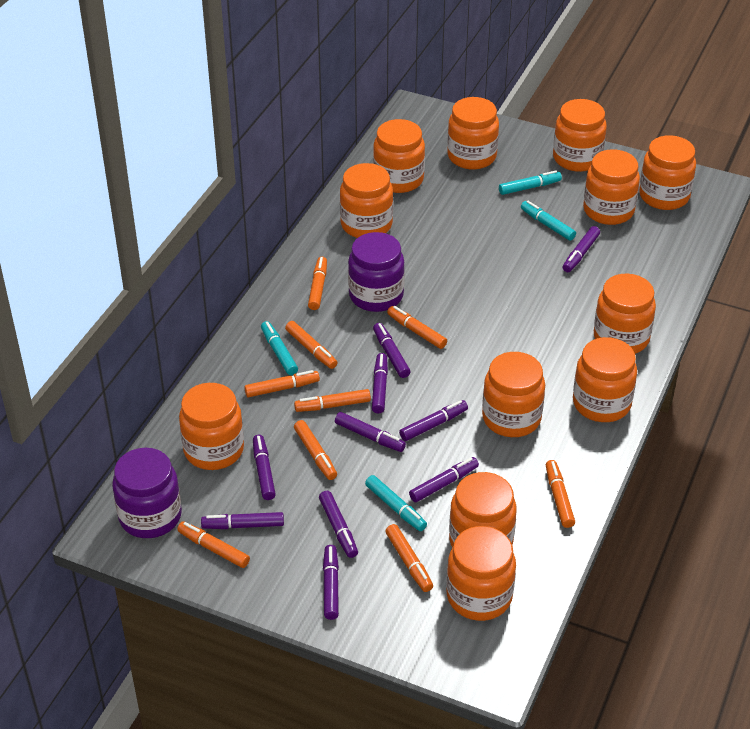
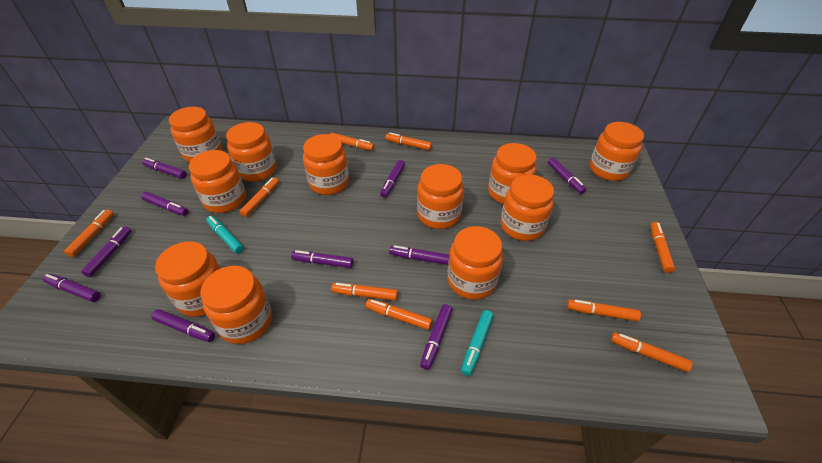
orange jar: 12 -> 11
purple jar: 2 -> 0
turquoise marker: 4 -> 2

